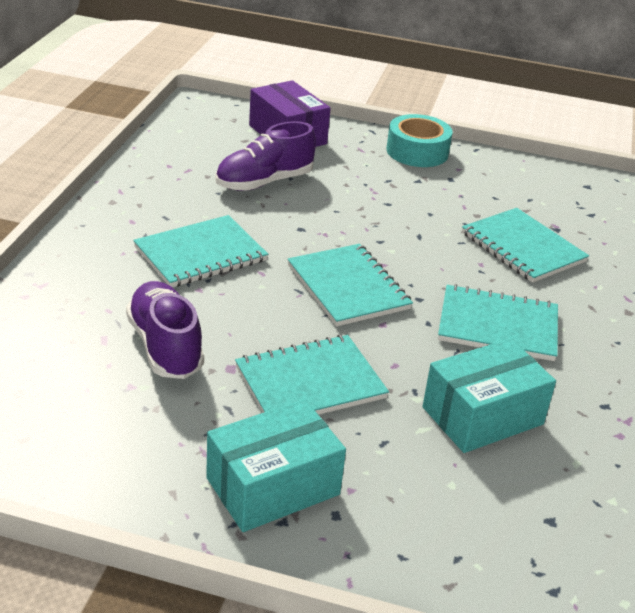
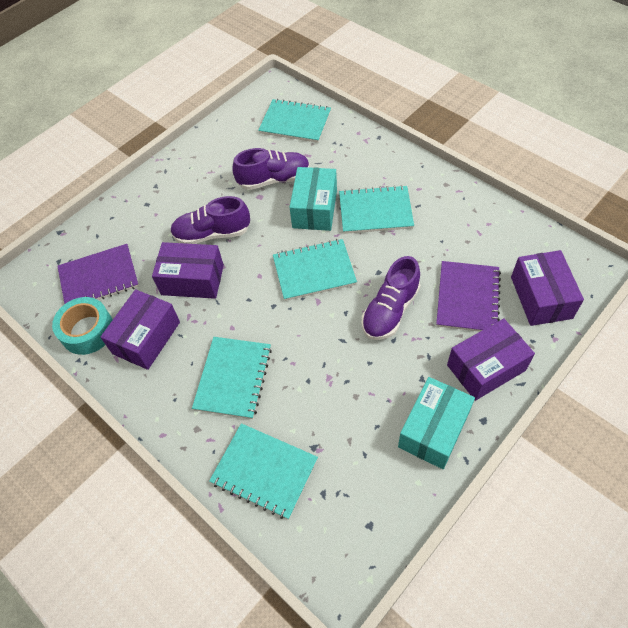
purple box: 1 -> 4
purple notebook: 0 -> 2
purple shoe: 2 -> 3

